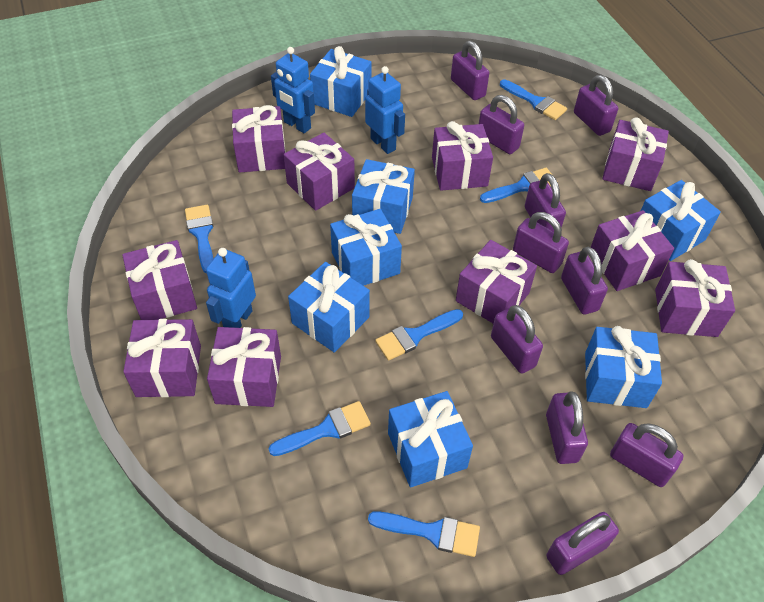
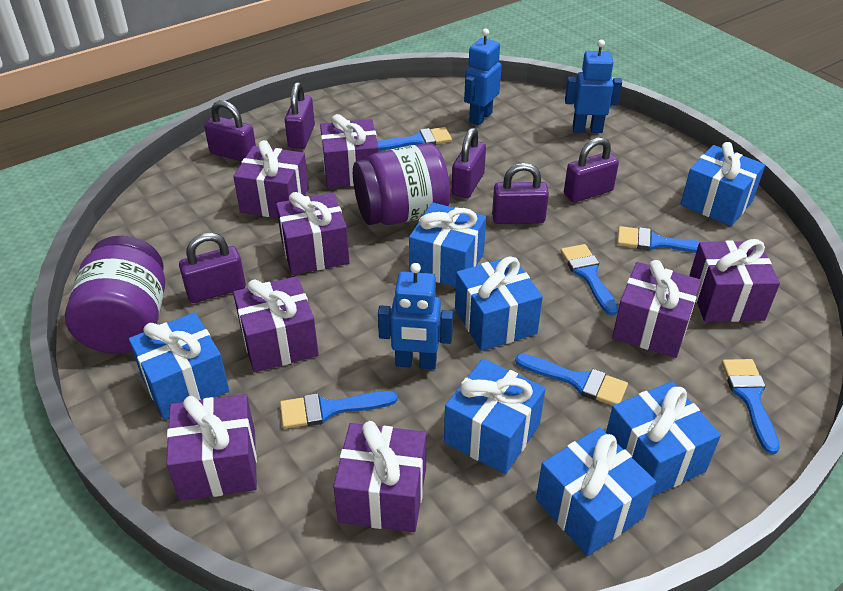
purple gift: 10 -> 8
purple jar: 0 -> 2
purple padlock: 10 -> 6

